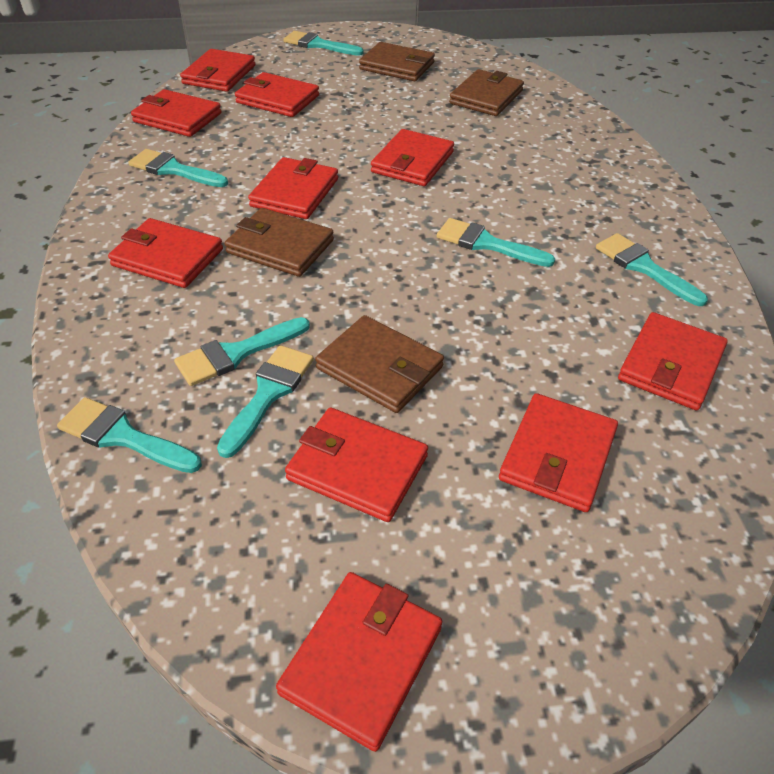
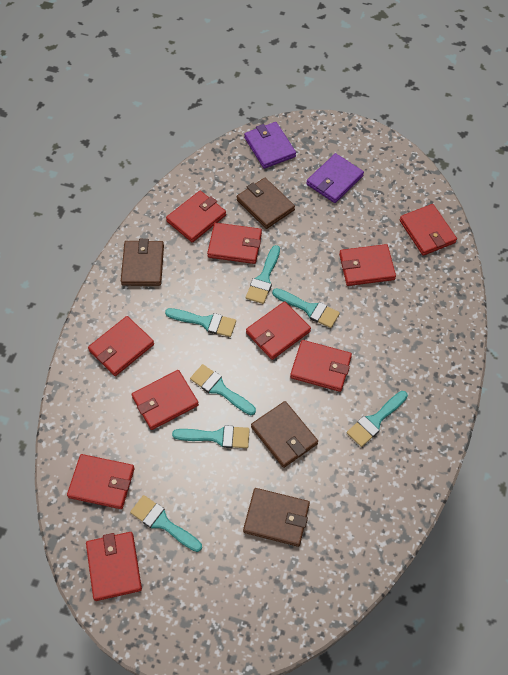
purple wallet: 0 -> 2

